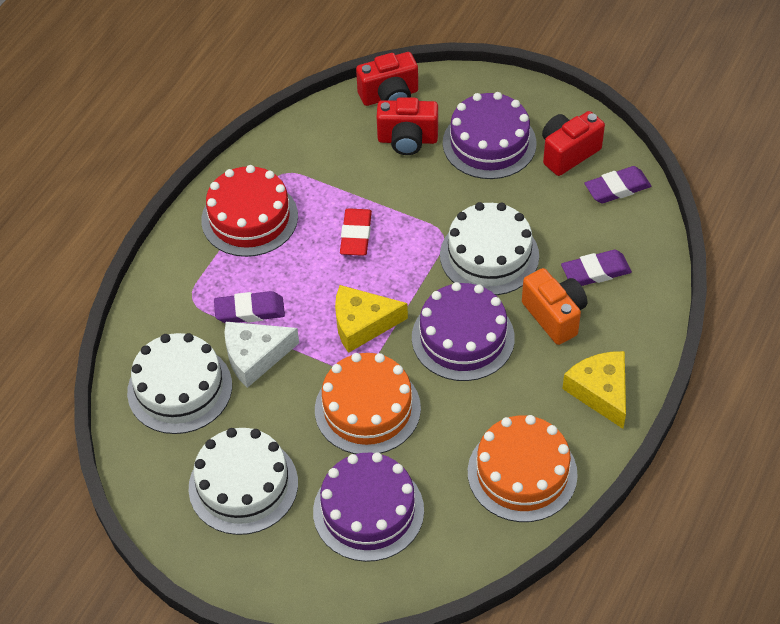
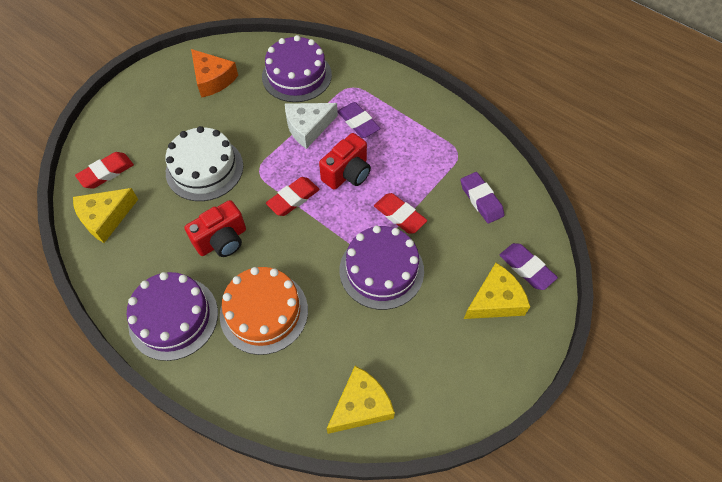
orange cake: 2 -> 1
orange camera: 1 -> 0
orange cheese: 0 -> 1
red cake: 1 -> 0
red camera: 3 -> 2
red eraser: 1 -> 3
white cake: 3 -> 1
yellow cheese: 2 -> 3

